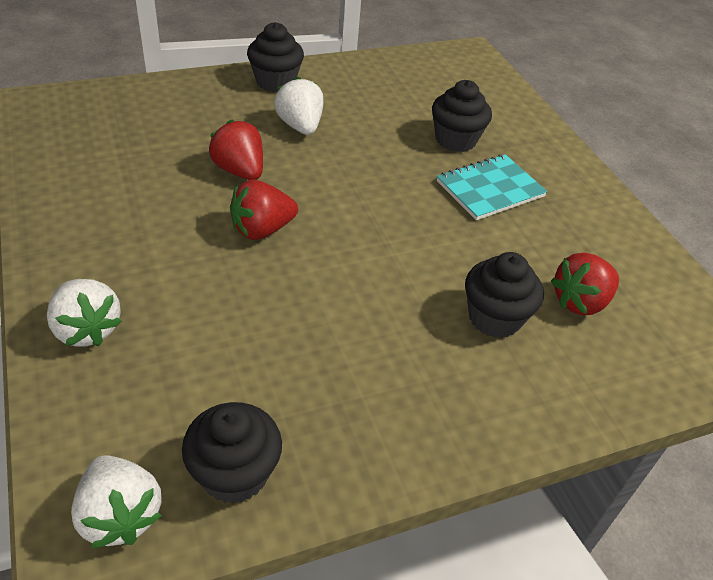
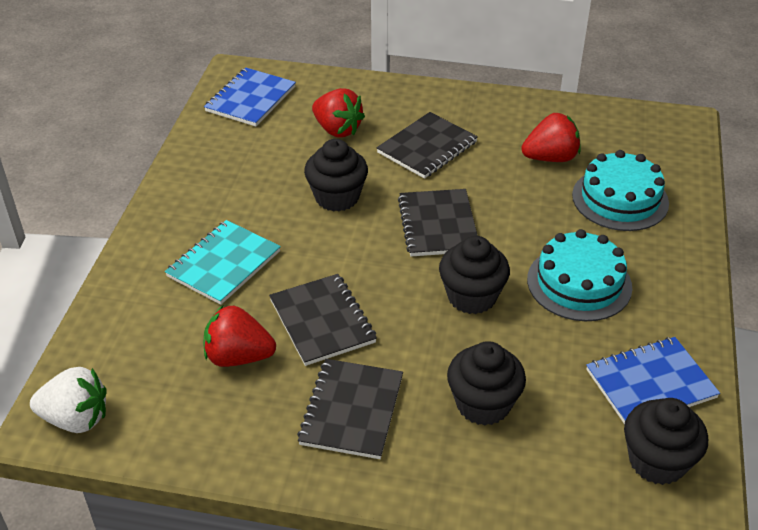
black notebook: 0 -> 4
blue notebook: 0 -> 2
turquoise cake: 0 -> 2
white strawberry: 3 -> 1

